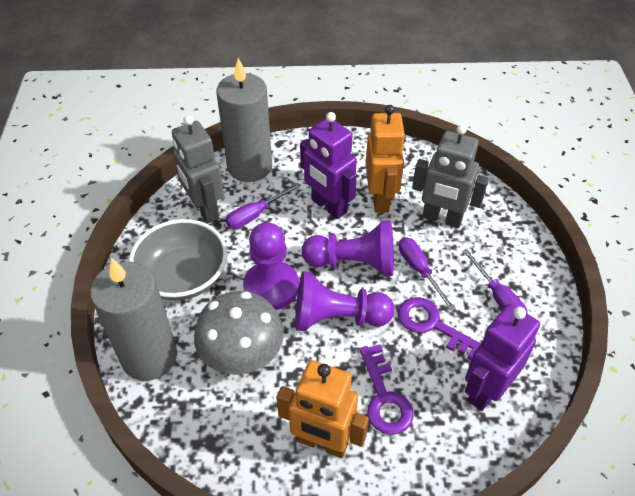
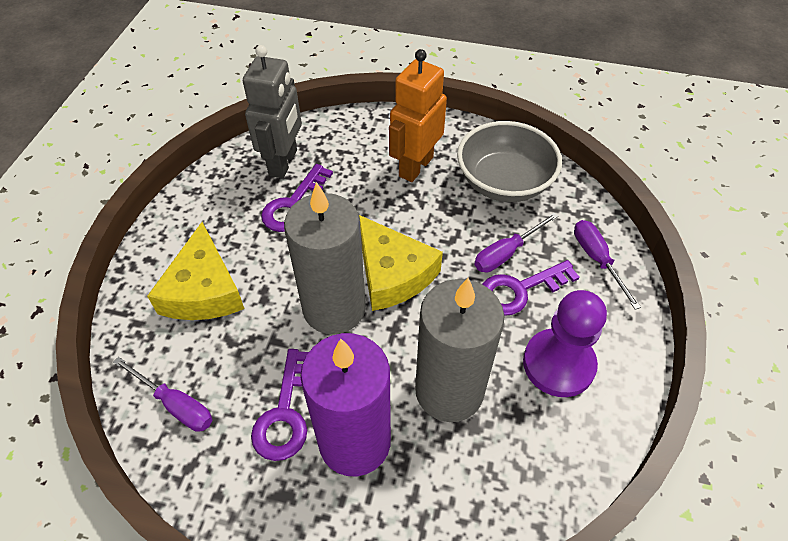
grey mushroom: 1 -> 0
grey robot: 2 -> 1
orange robot: 2 -> 1
purple candle: 0 -> 1
purple key: 2 -> 3
purple pawn: 3 -> 1
purple robot: 2 -> 0
yellow cheese: 0 -> 2

